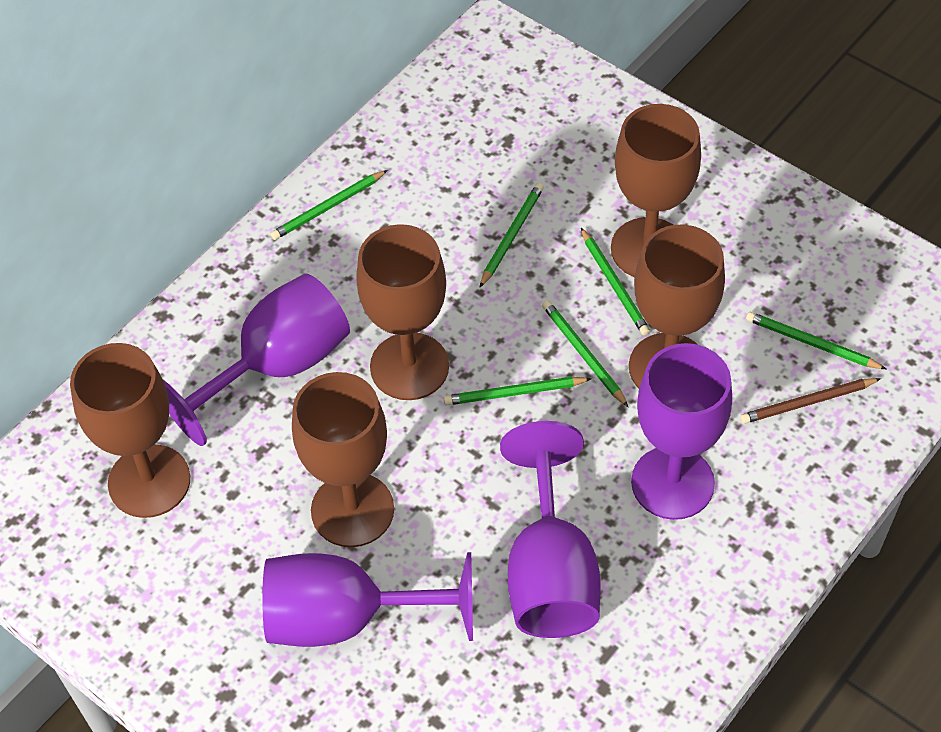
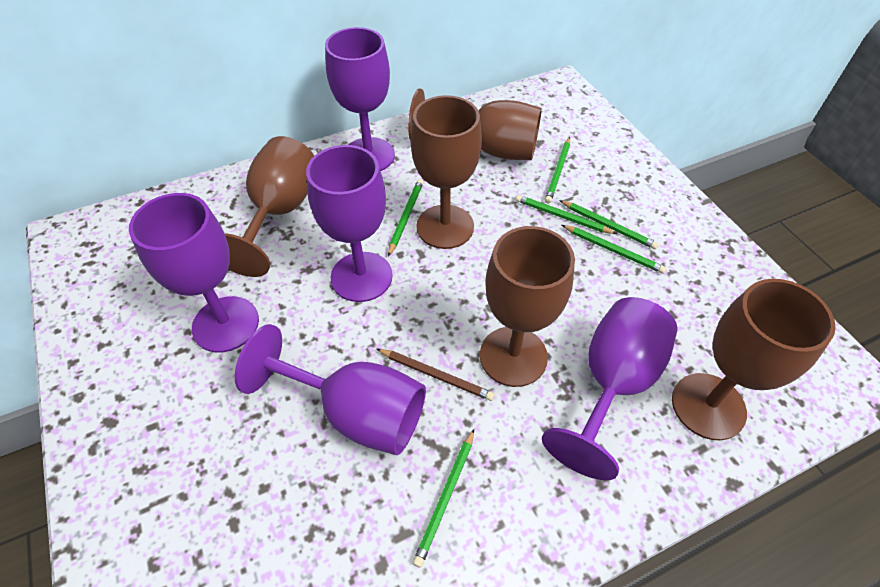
purple goblet: 4 -> 5

